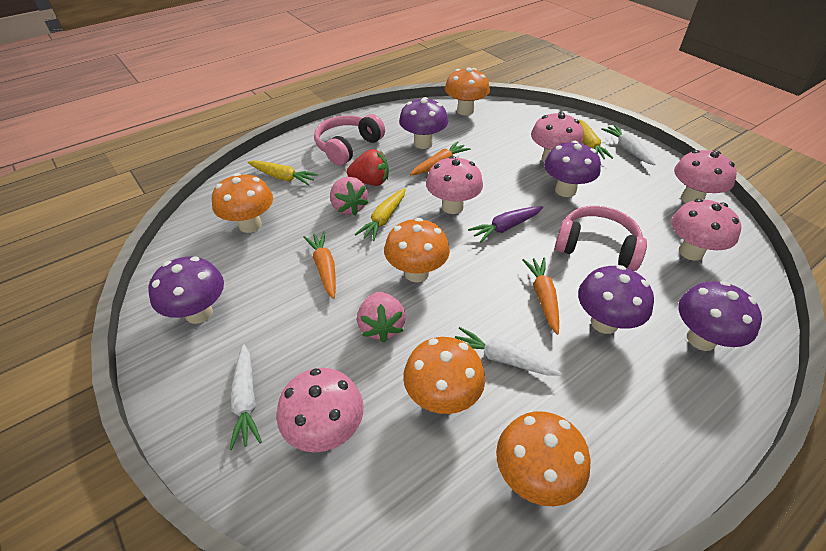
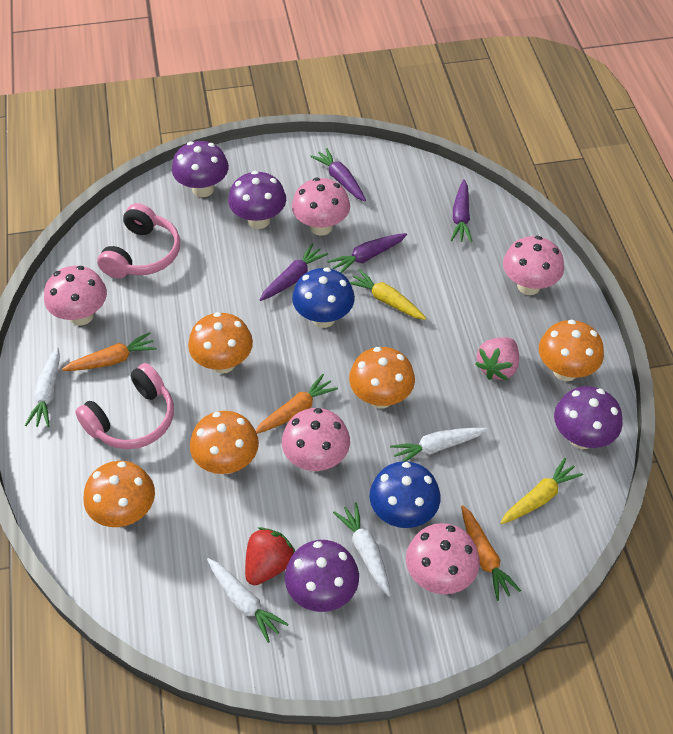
blue mushroom: 0 -> 2
pink strawberry: 2 -> 1
purple carrot: 1 -> 4
purple mushroom: 5 -> 4
white carrot: 3 -> 4
yellow carrot: 3 -> 2

